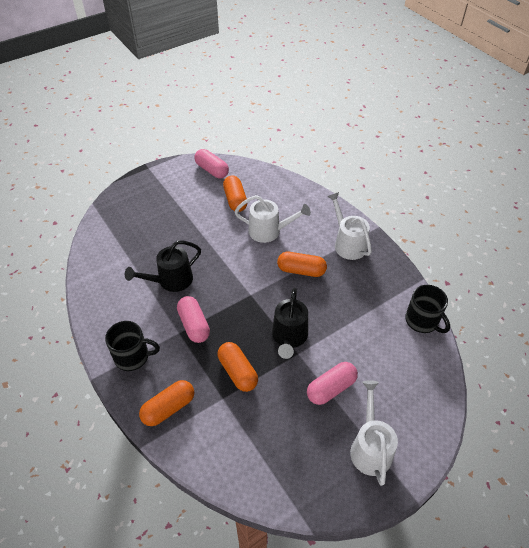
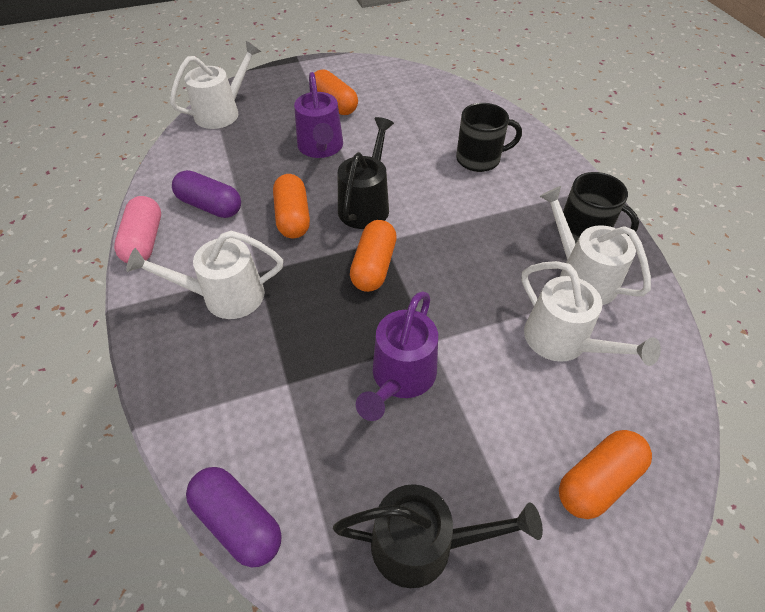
pink capsule: 3 -> 1
purple capsule: 0 -> 2
purple watering can: 0 -> 2
white watering can: 3 -> 4

